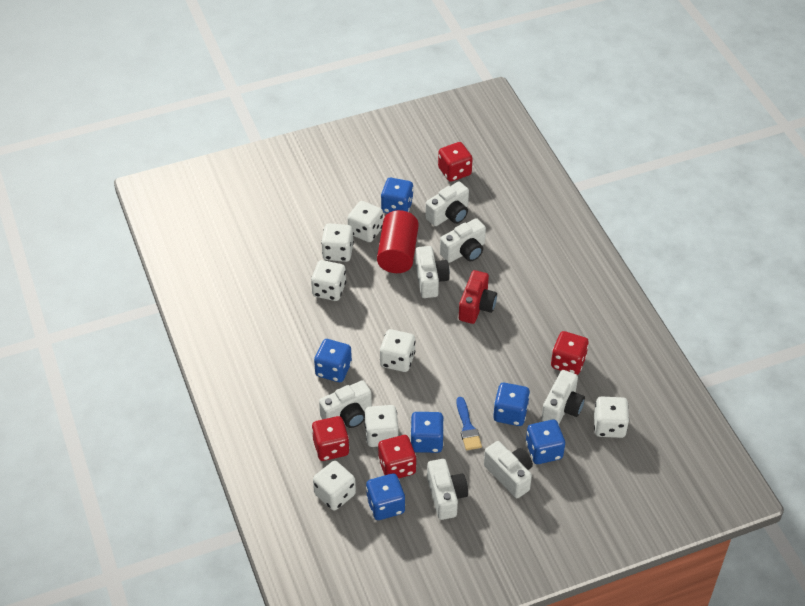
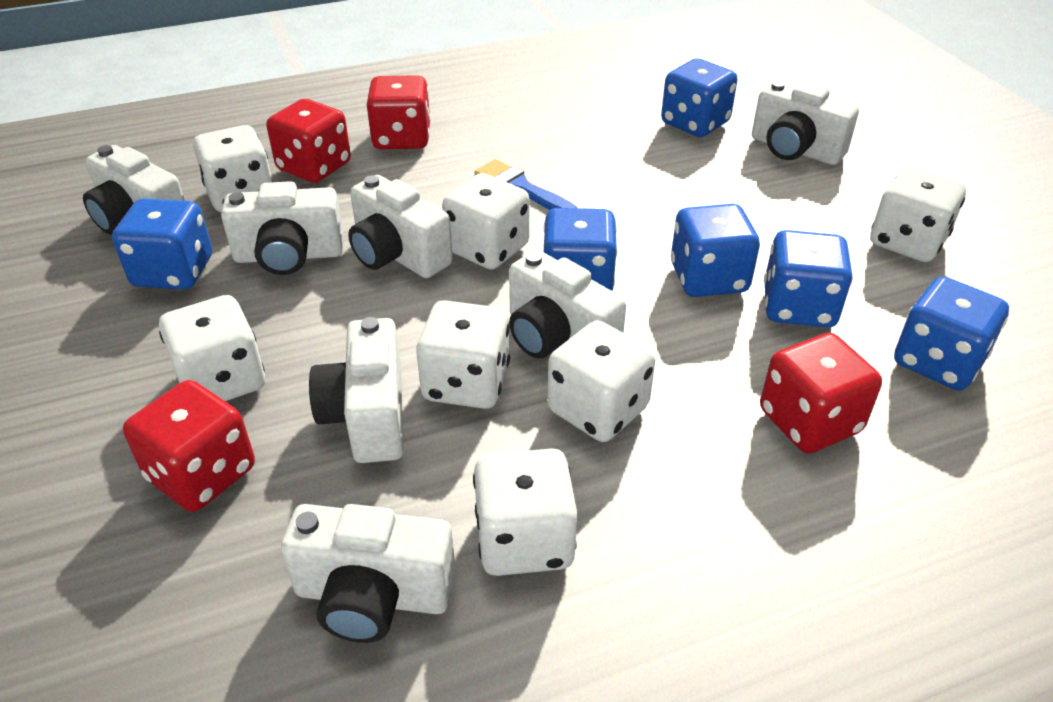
red camera: 1 -> 0
red cylinder: 1 -> 0

